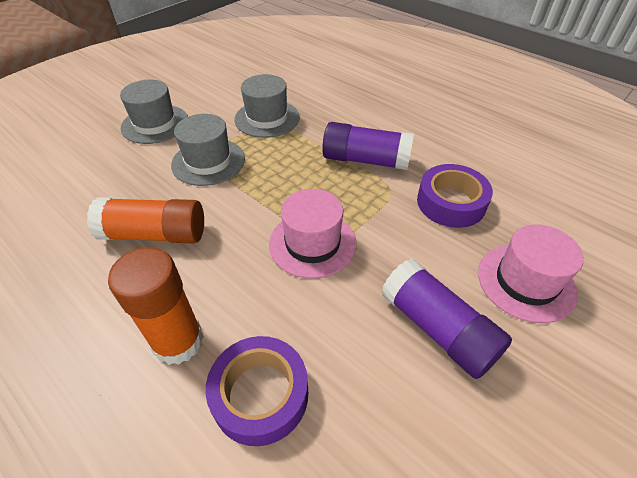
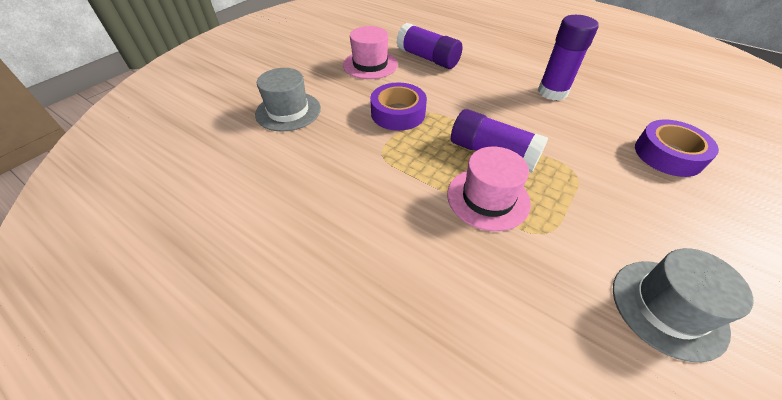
grey hat: 3 -> 2
orange glue stick: 2 -> 0
purple glue stick: 2 -> 3

